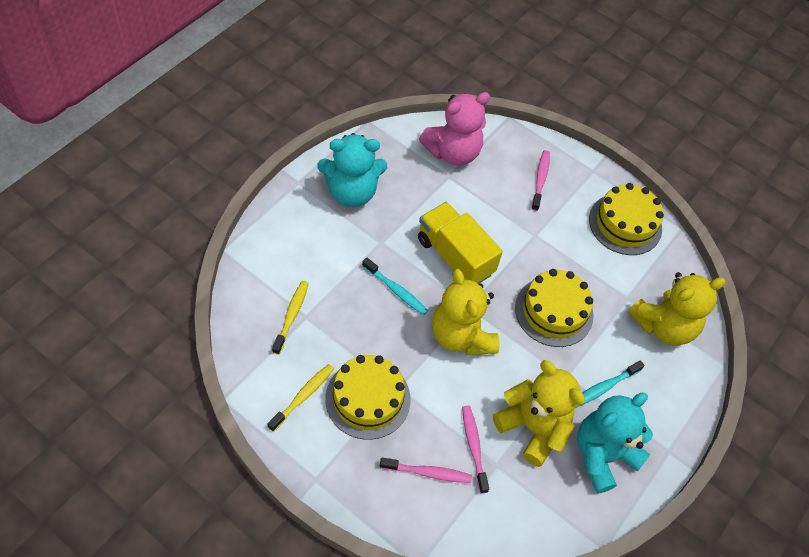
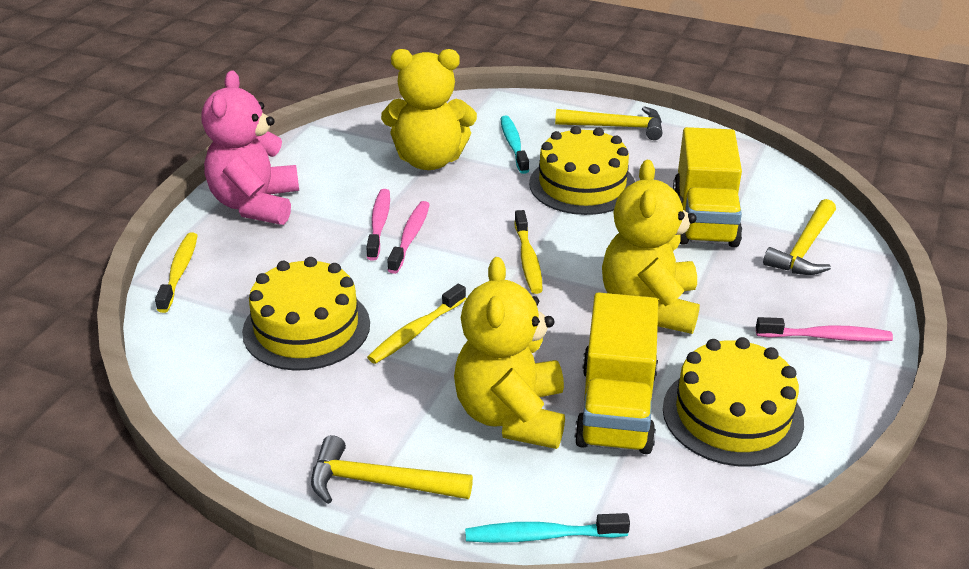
turquoise teddy bear: 2 -> 0
yellow hammer: 0 -> 3
yellow toothbrush: 2 -> 3
yellow truck: 1 -> 2

